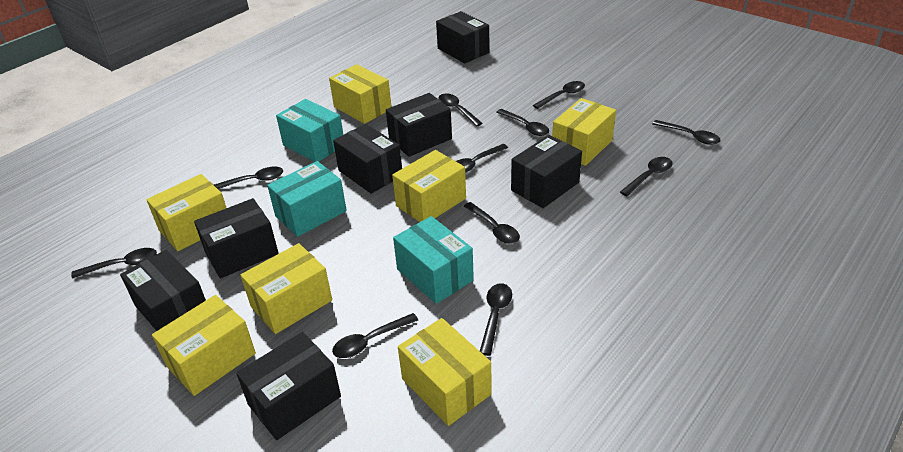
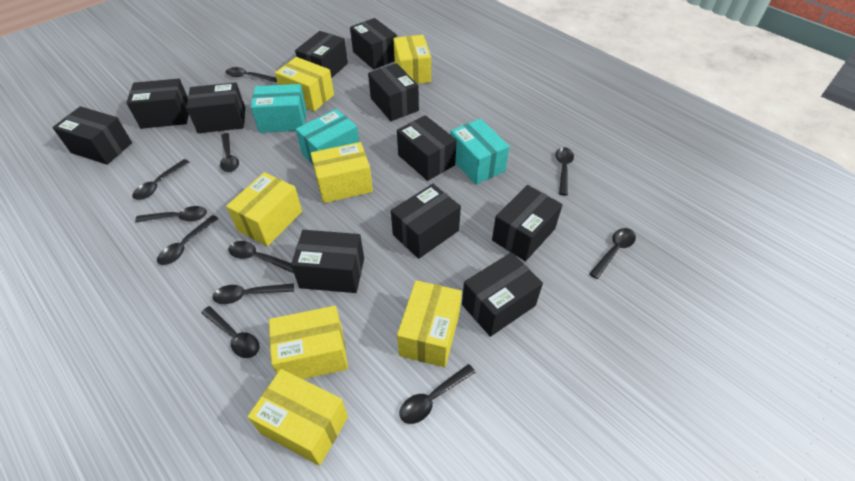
black box: 7 -> 11

